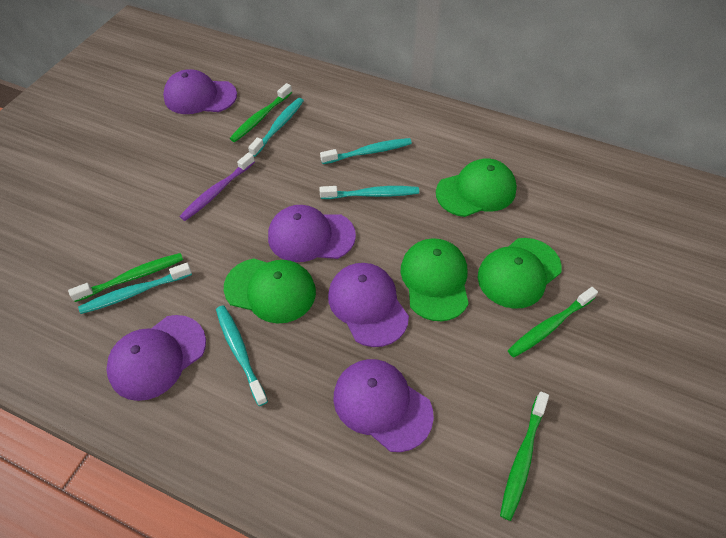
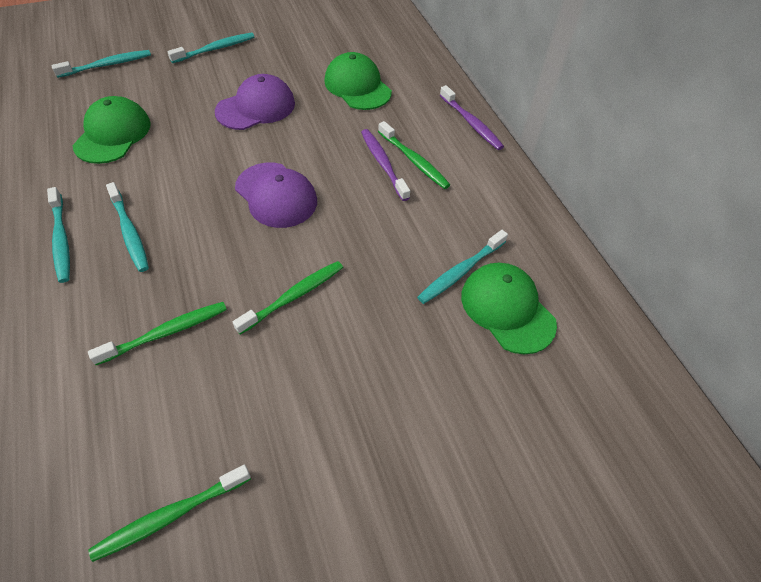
green cap: 4 -> 3
purple cap: 5 -> 2
purple toothbrush: 1 -> 2

